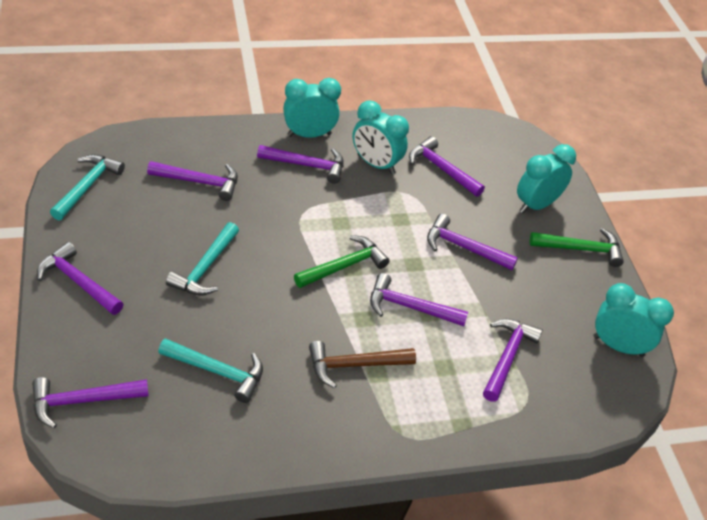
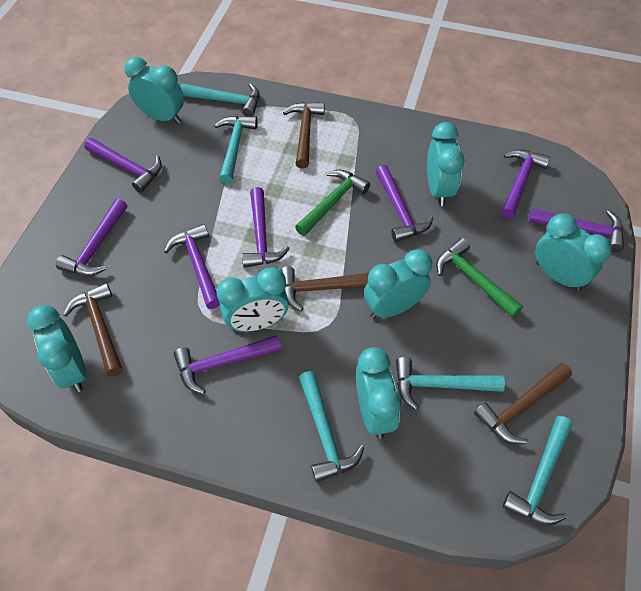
brown hammer: 1 -> 4
turquoise clock: 4 -> 7
turquoise hammer: 3 -> 5

